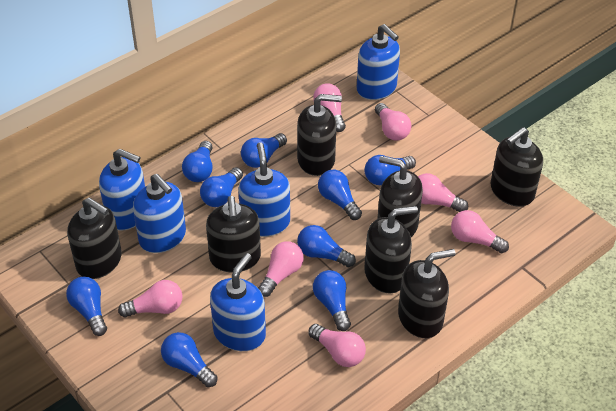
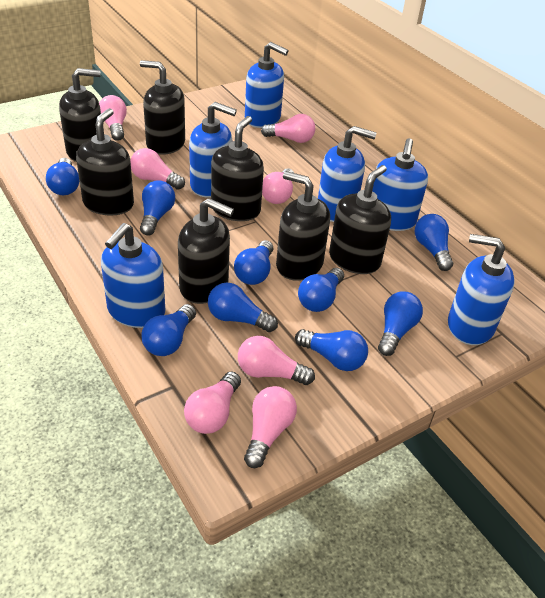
blue soap dispenser: 5 -> 6

